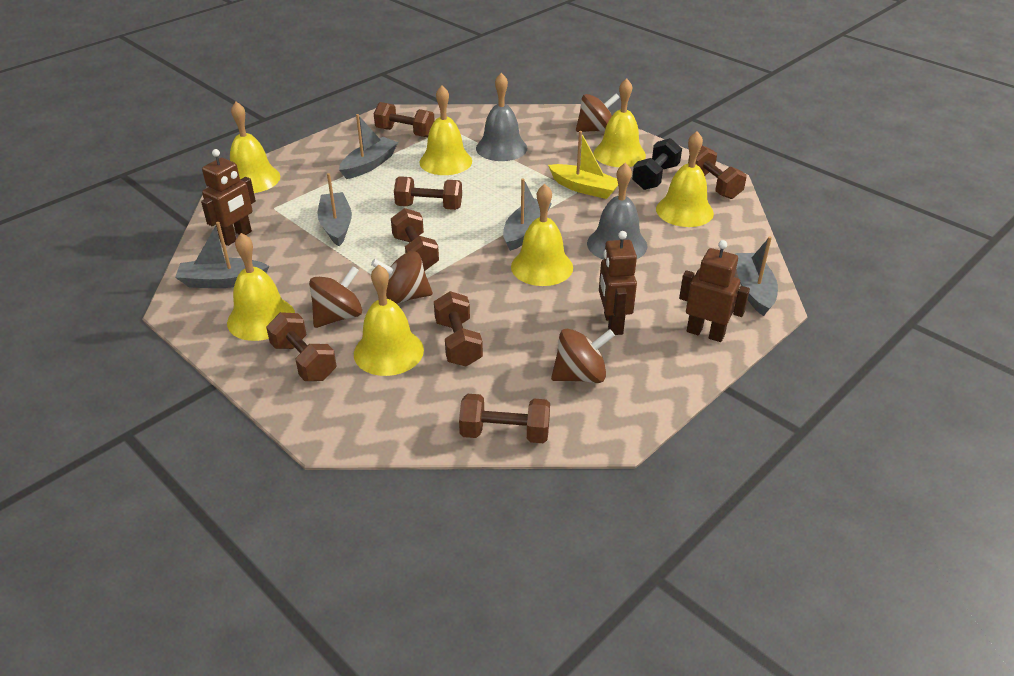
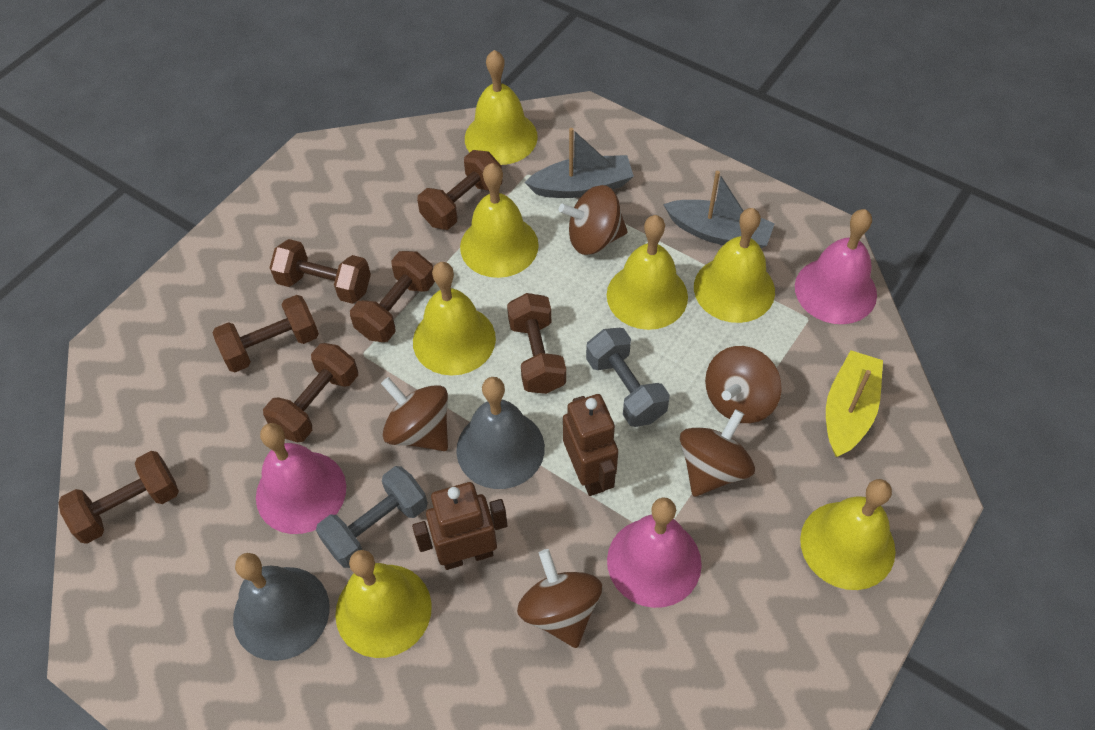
black dumbbell: 1 -> 0
brown robot: 3 -> 2
brown spinning top: 4 -> 5
grey boat: 5 -> 2
grey dumbbell: 0 -> 2
pink bell: 0 -> 3

